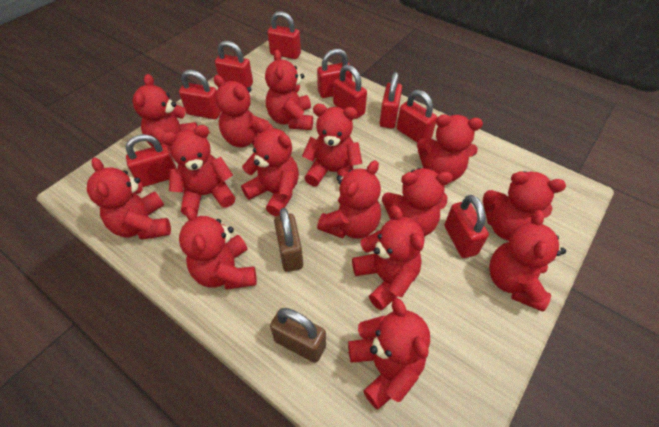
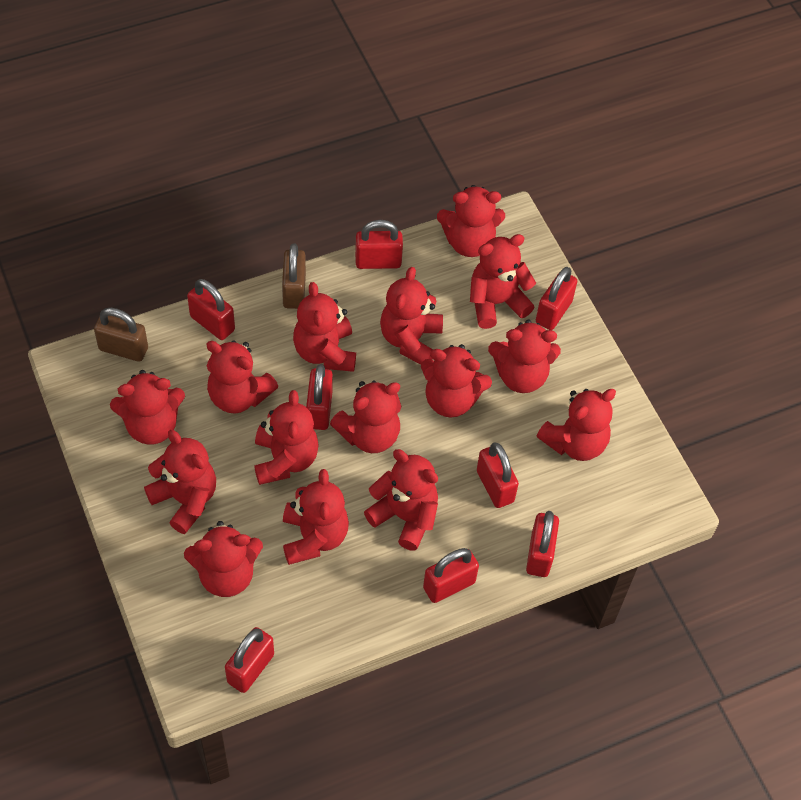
red padlock: 9 -> 8

